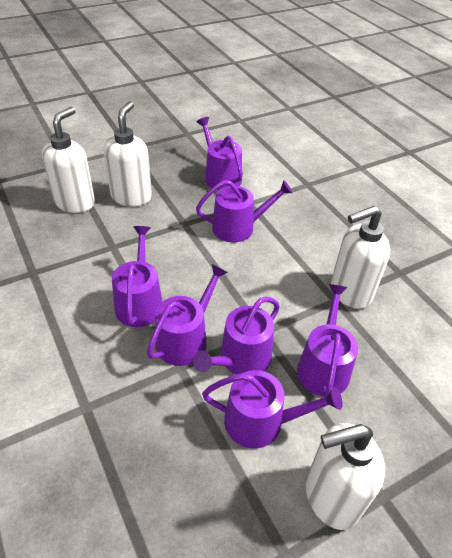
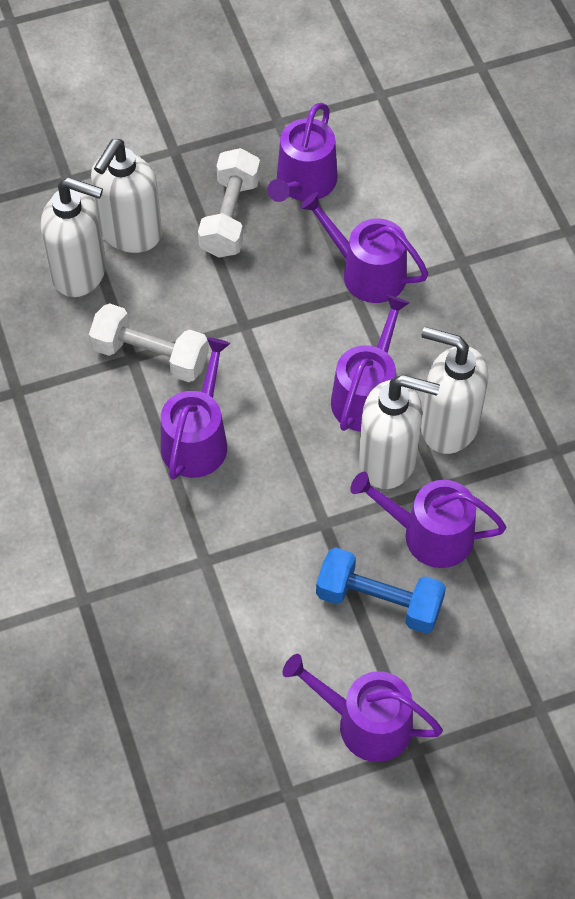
blue dumbbell: 0 -> 1
purple watering can: 7 -> 6
white dumbbell: 0 -> 2

